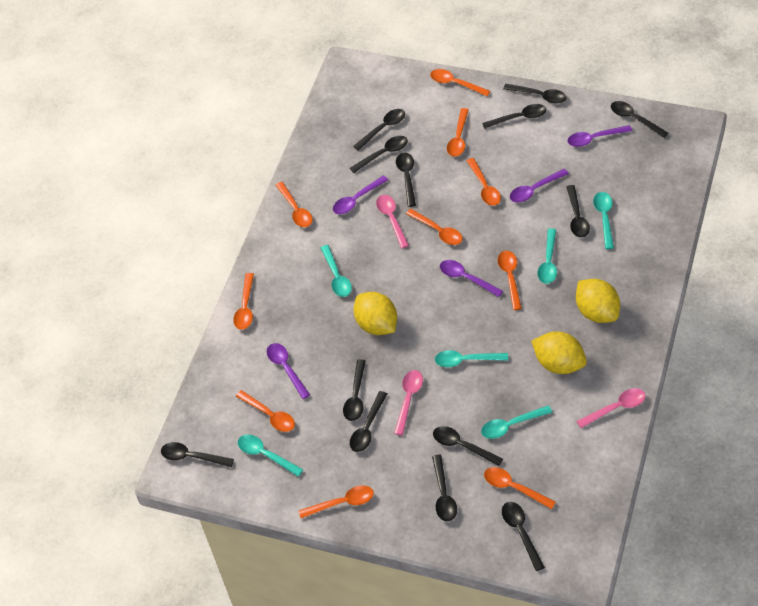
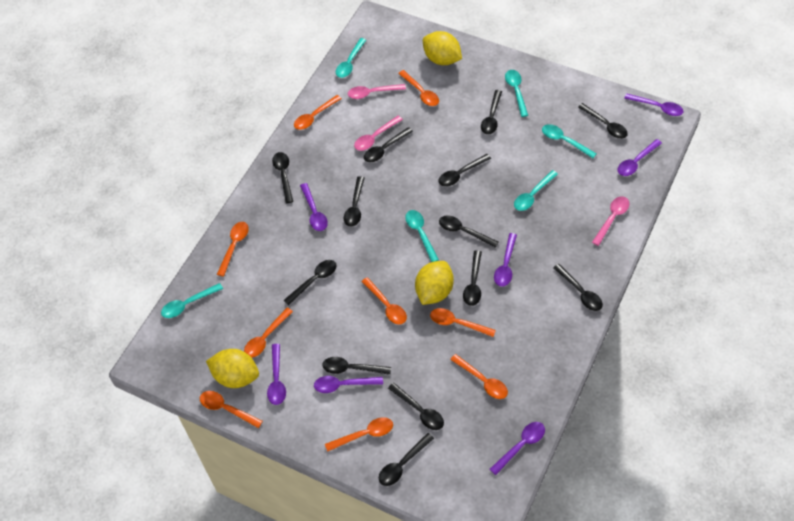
orange spoon: 10 -> 9
purple spoon: 5 -> 7

